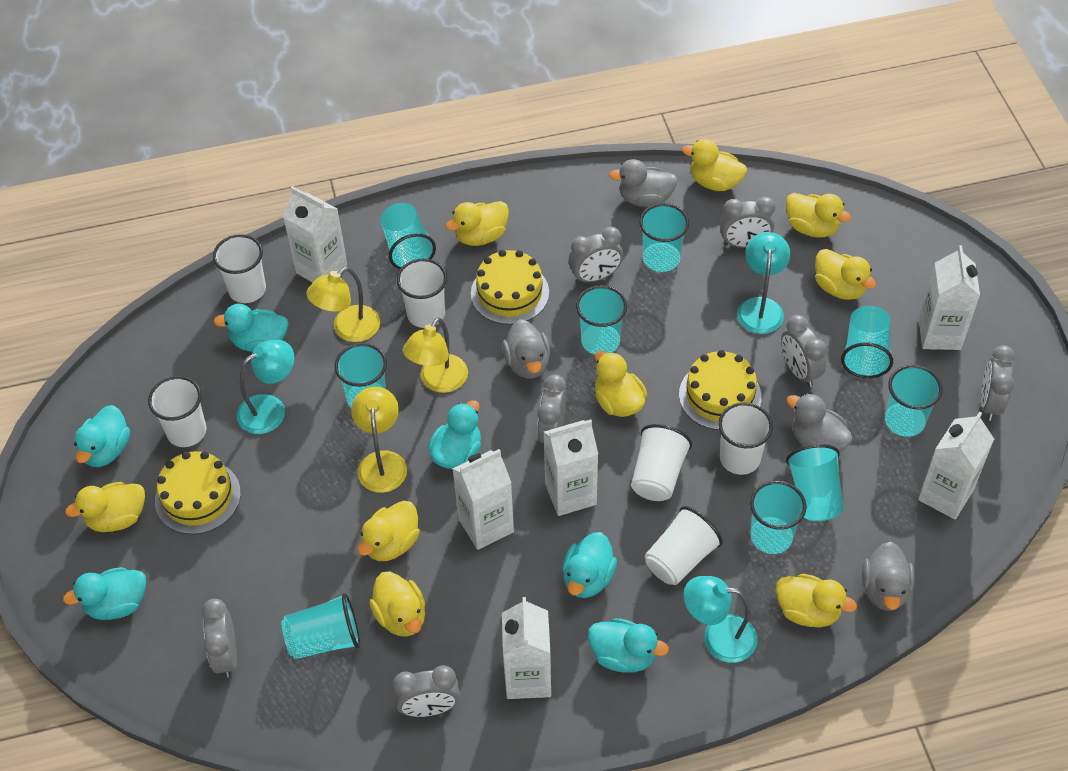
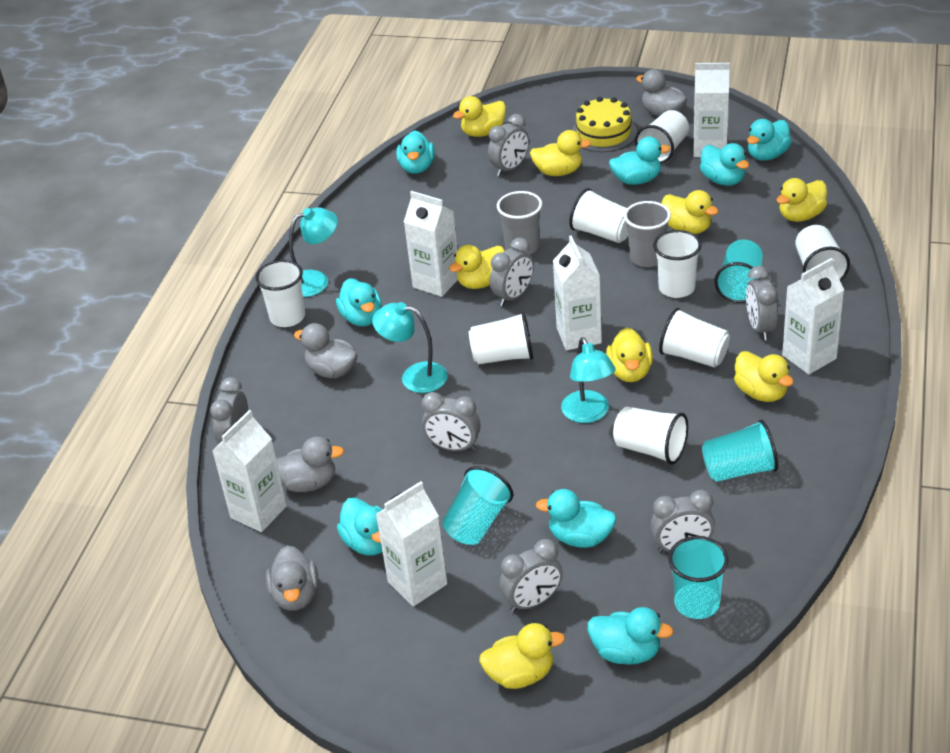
grey cup: 0 -> 2
turquoise cup: 9 -> 4
turquoise duck: 6 -> 8
white cup: 6 -> 8
yellow cake: 3 -> 1
yellow duck: 9 -> 8
yellow lamp: 3 -> 0

